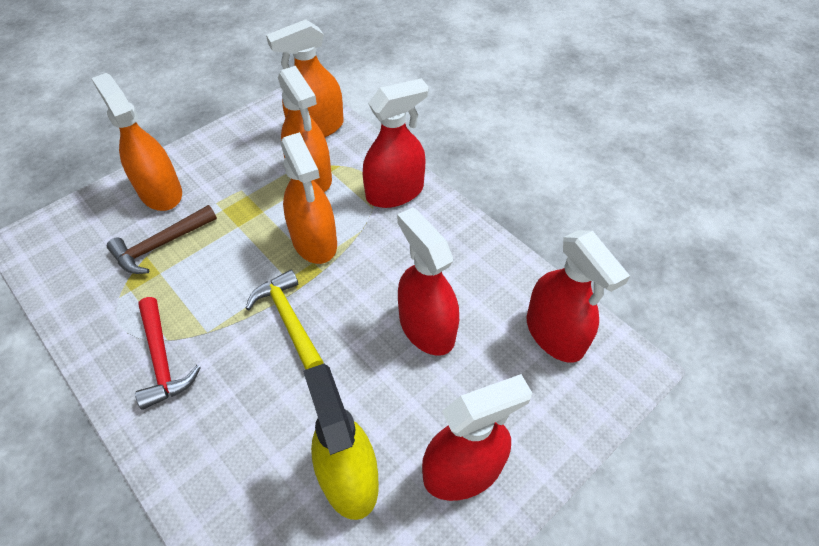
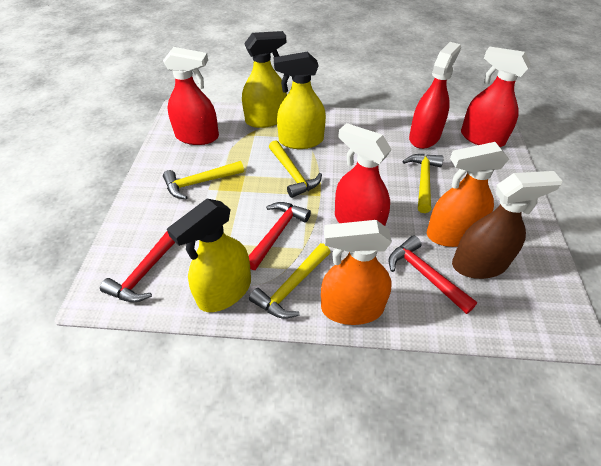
brown hammer: 1 -> 0
brown spray bottle: 0 -> 1
orange spray bottle: 4 -> 2
red hammer: 1 -> 3
yellow hammer: 1 -> 4
yellow spray bottle: 1 -> 3

